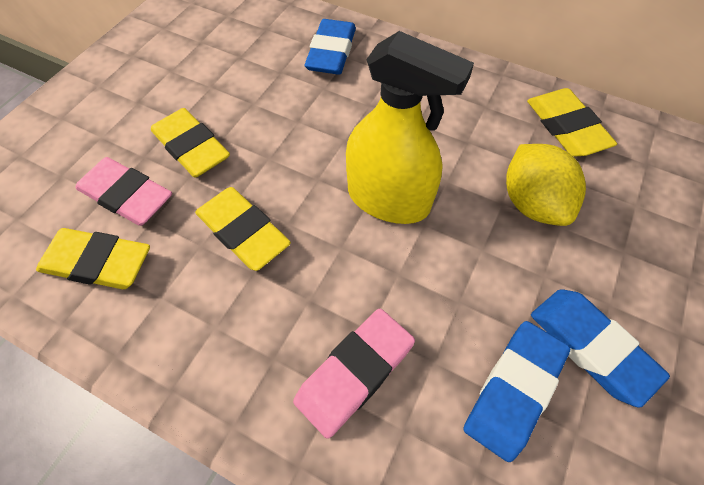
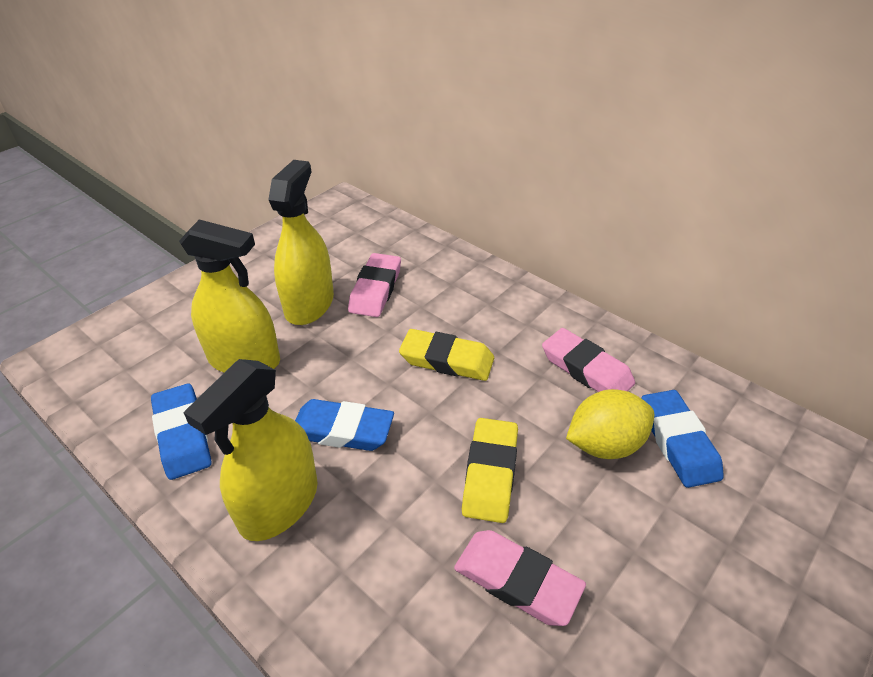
pink eraser: 2 -> 3
yellow eraser: 4 -> 2
yellow spray bottle: 1 -> 3

